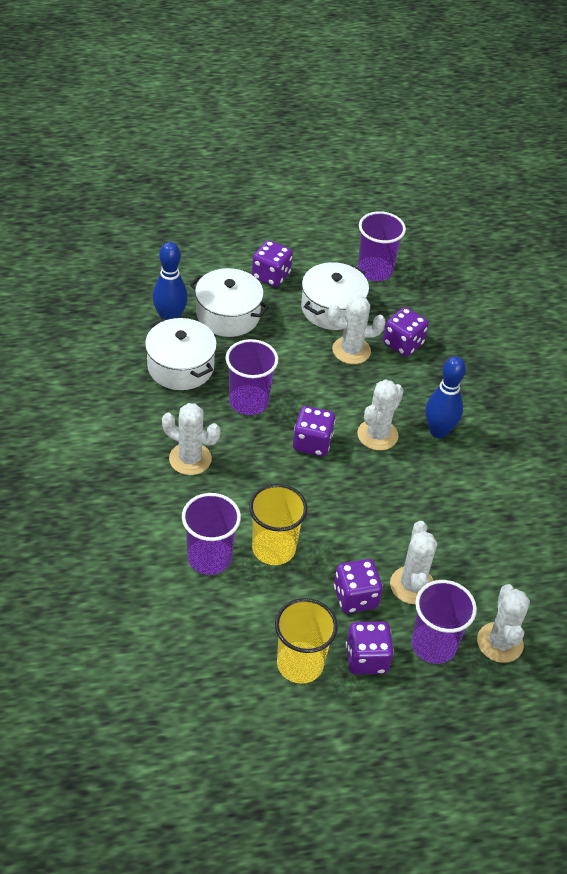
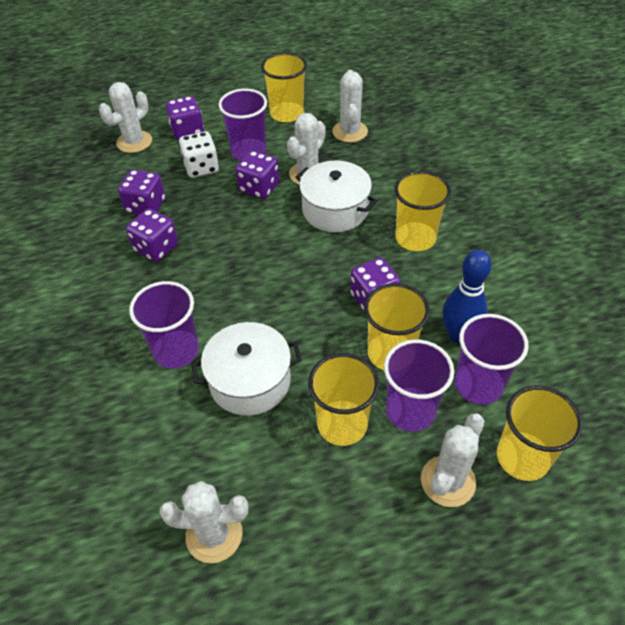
blue bowling pin: 2 -> 1
white dice: 0 -> 1
white pot: 3 -> 2
yellow cup: 2 -> 5

